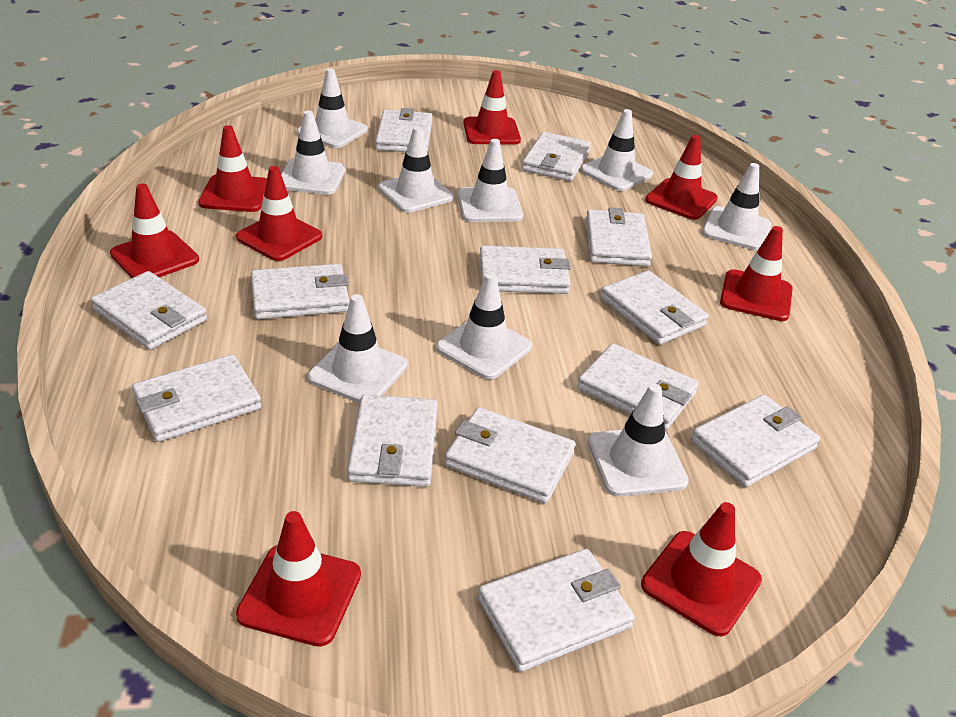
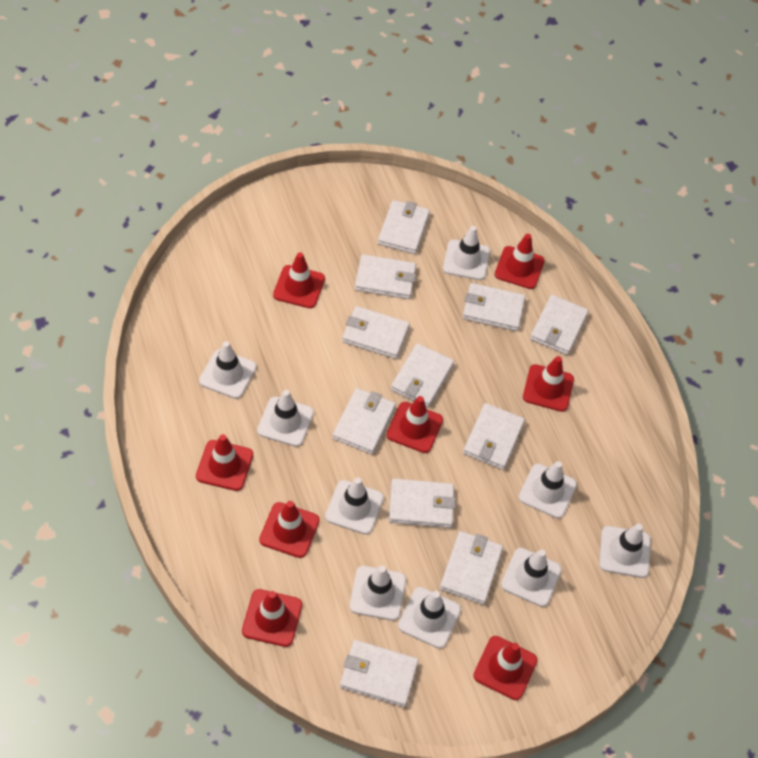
white wallet: 13 -> 11

